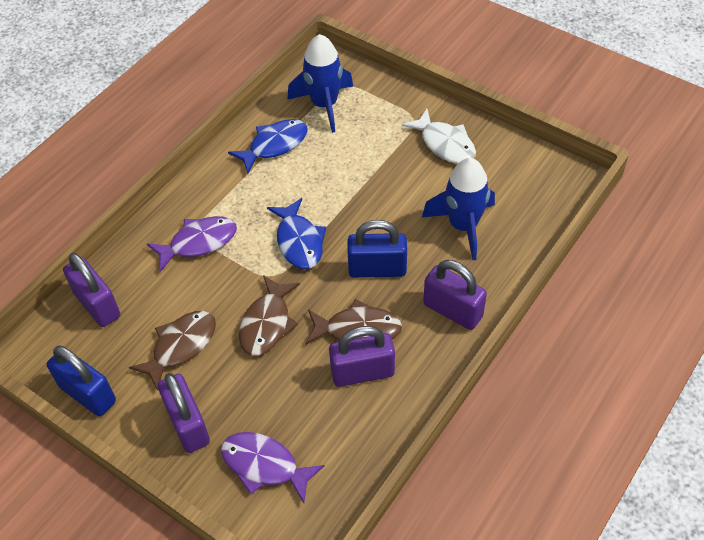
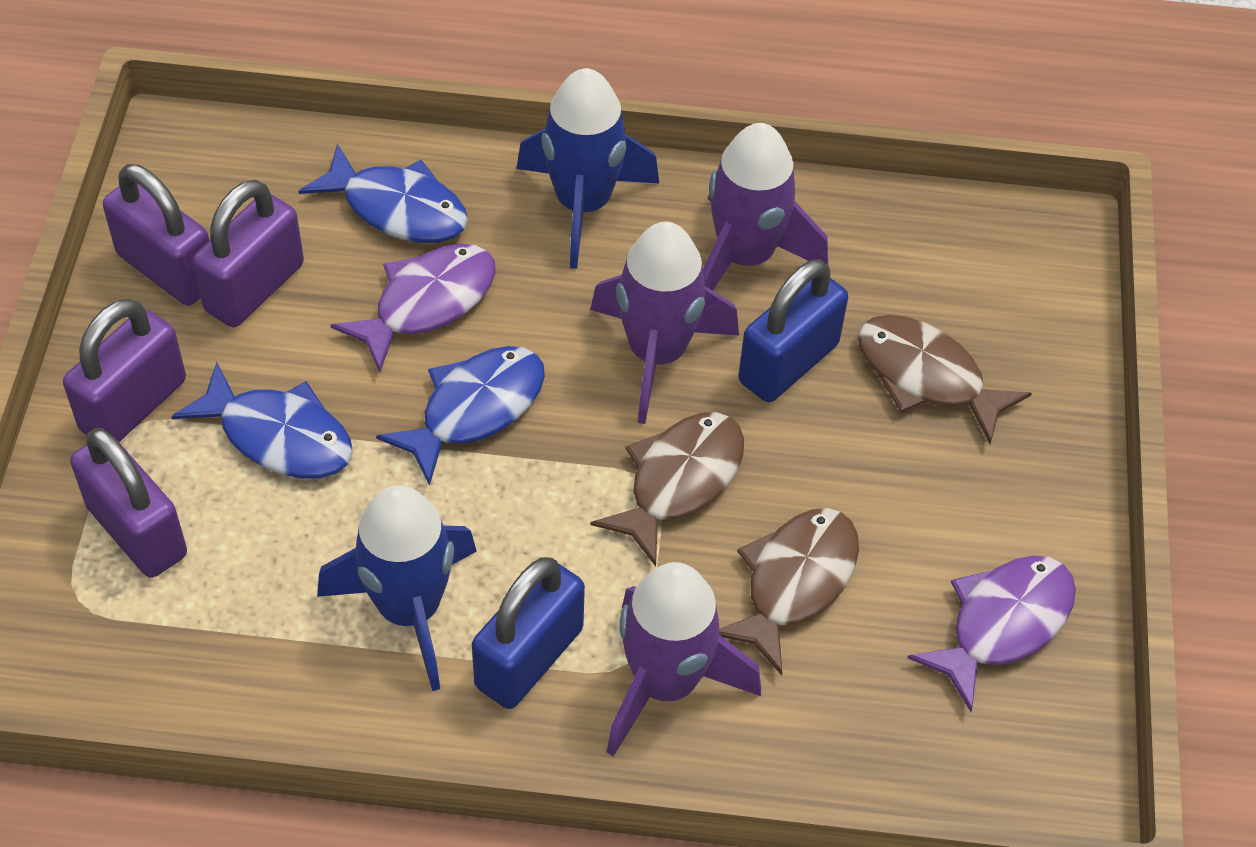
blue fish: 2 -> 3
purple rocket: 0 -> 3
white fish: 1 -> 0

